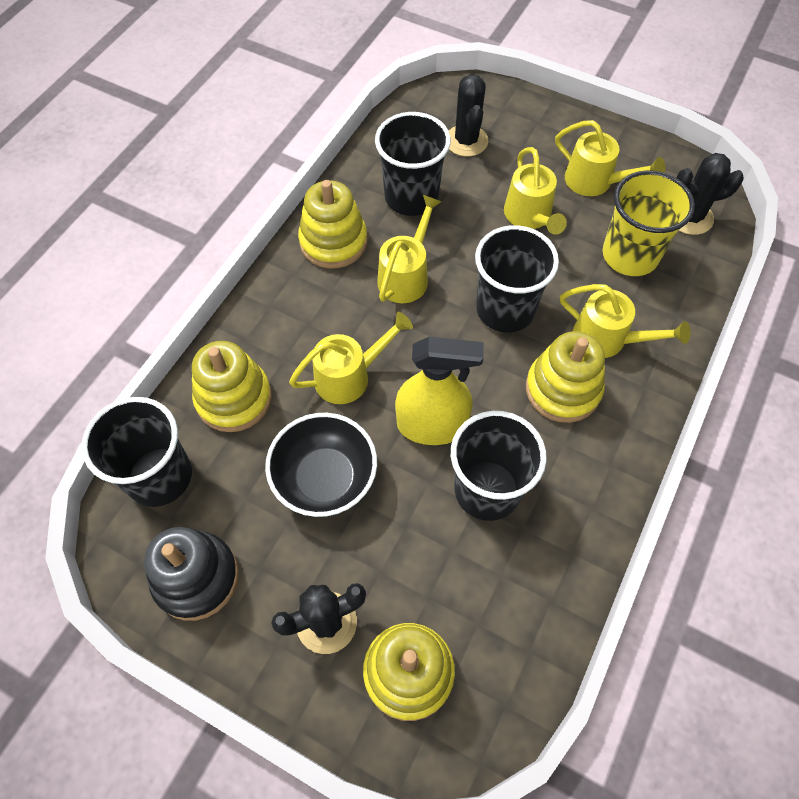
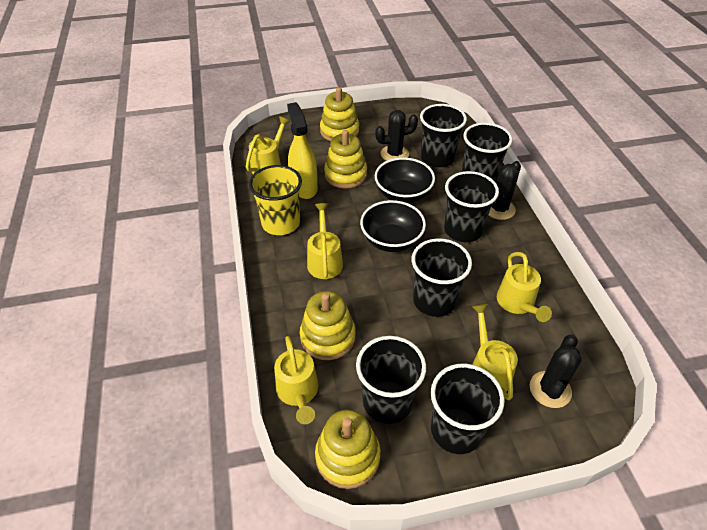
black bowl: 1 -> 2
black cup: 4 -> 6
black stacking toy: 1 -> 0

